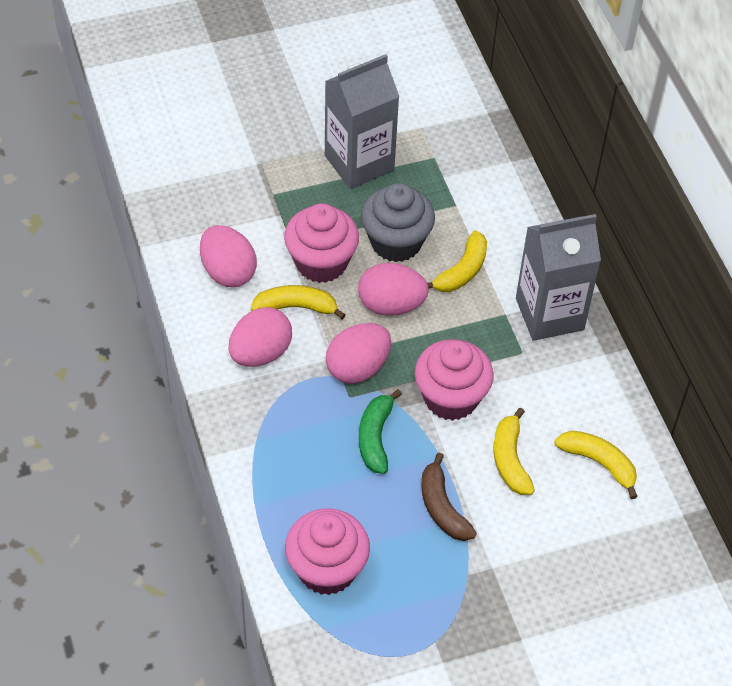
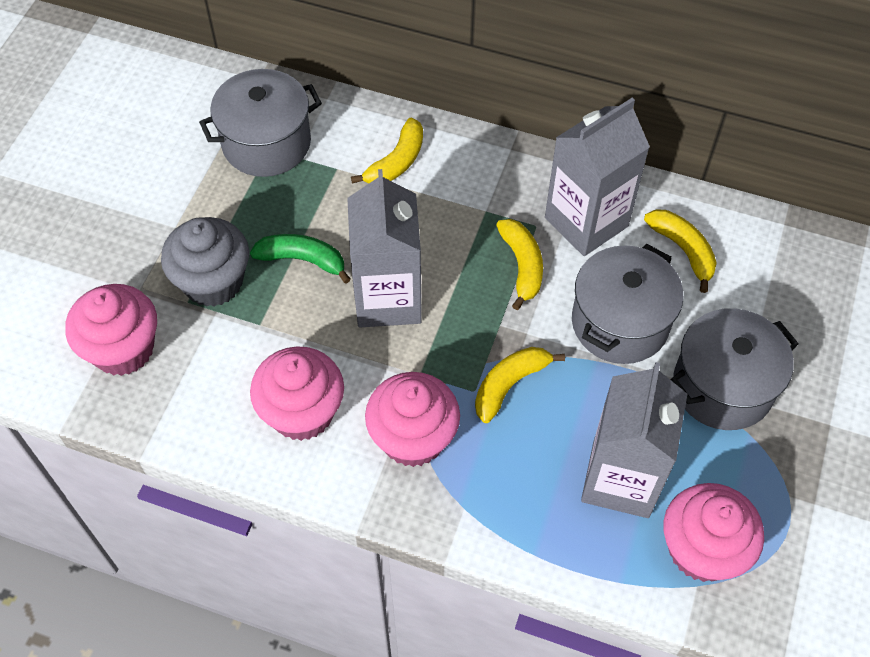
brown banana: 1 -> 0
grey carton: 2 -> 3
grey pot: 0 -> 3
pink cupcake: 3 -> 4
pink egg: 4 -> 0

